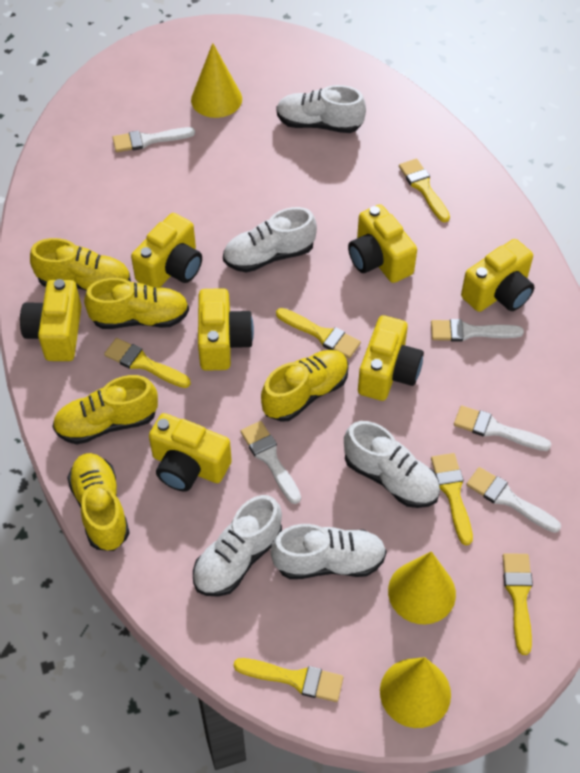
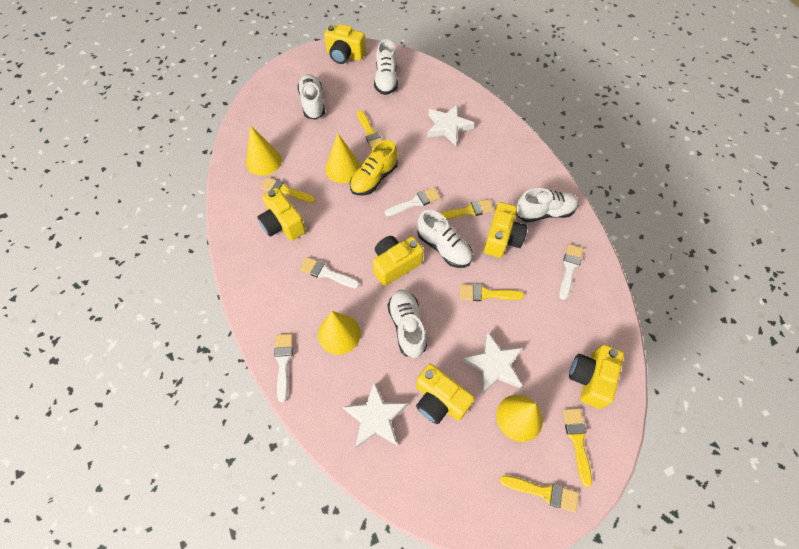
white brush: 5 -> 4
white star: 0 -> 3
yellow camera: 7 -> 6
yellow cone: 3 -> 4
yellow shoe: 5 -> 1

